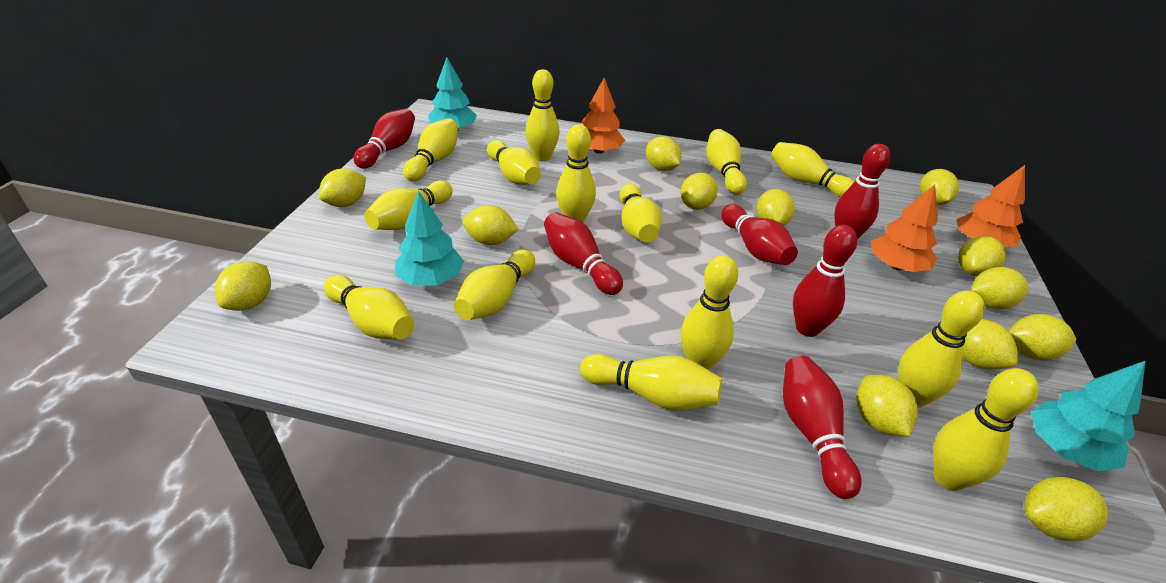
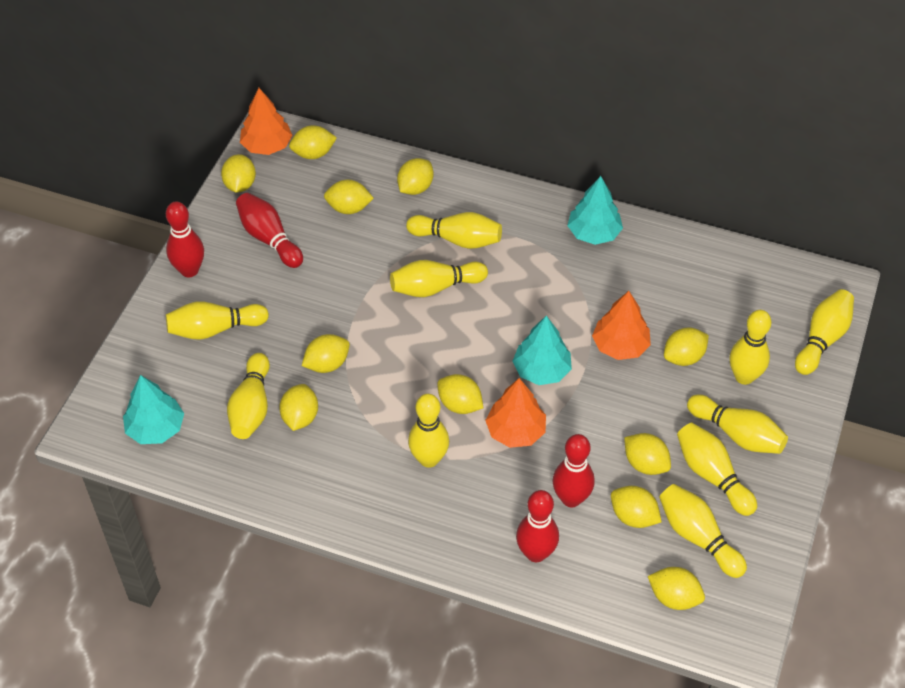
red bowling pin: 6 -> 4
yellow bowling pin: 14 -> 10
yellow lemon: 13 -> 11

